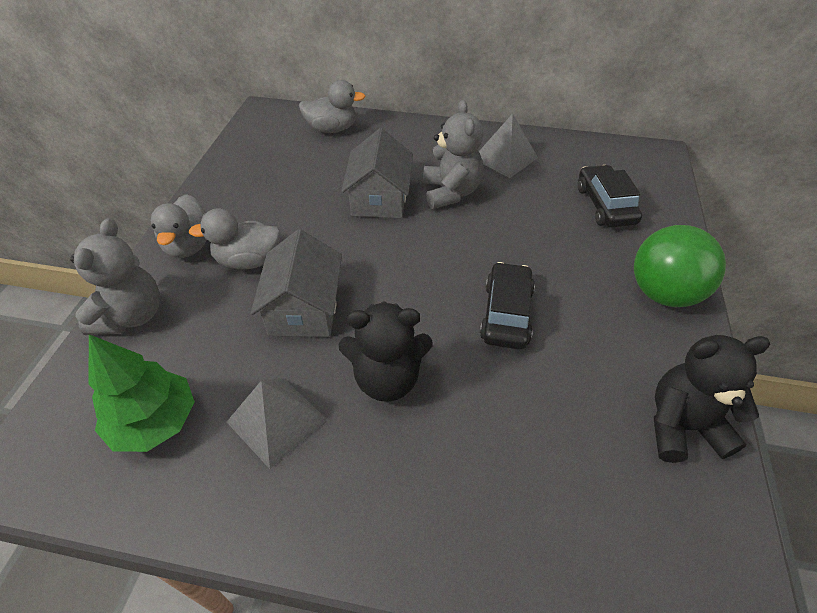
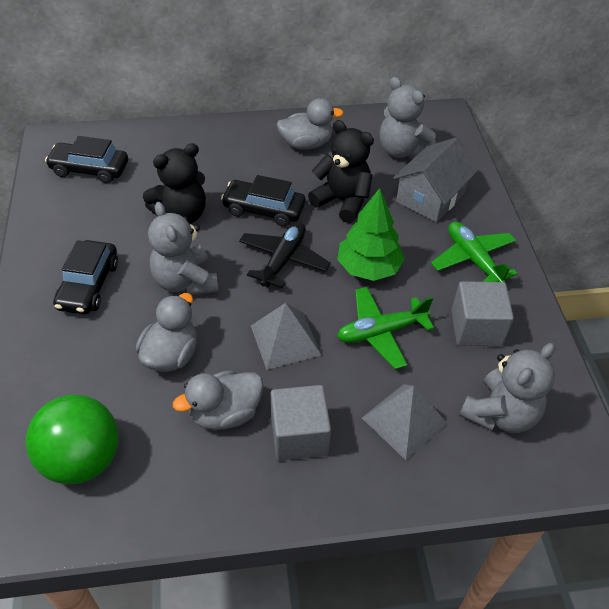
black car: 2 -> 3
black plane: 0 -> 1
green plane: 0 -> 2
grey cube: 0 -> 2
grey house: 2 -> 1
grey teddy bear: 2 -> 3

